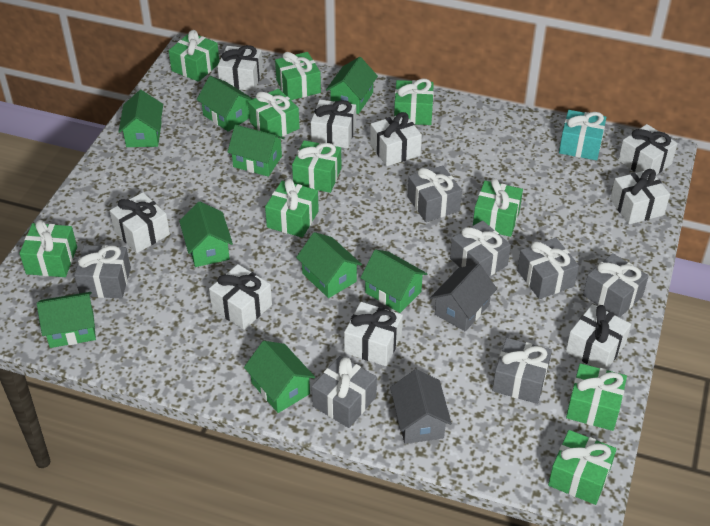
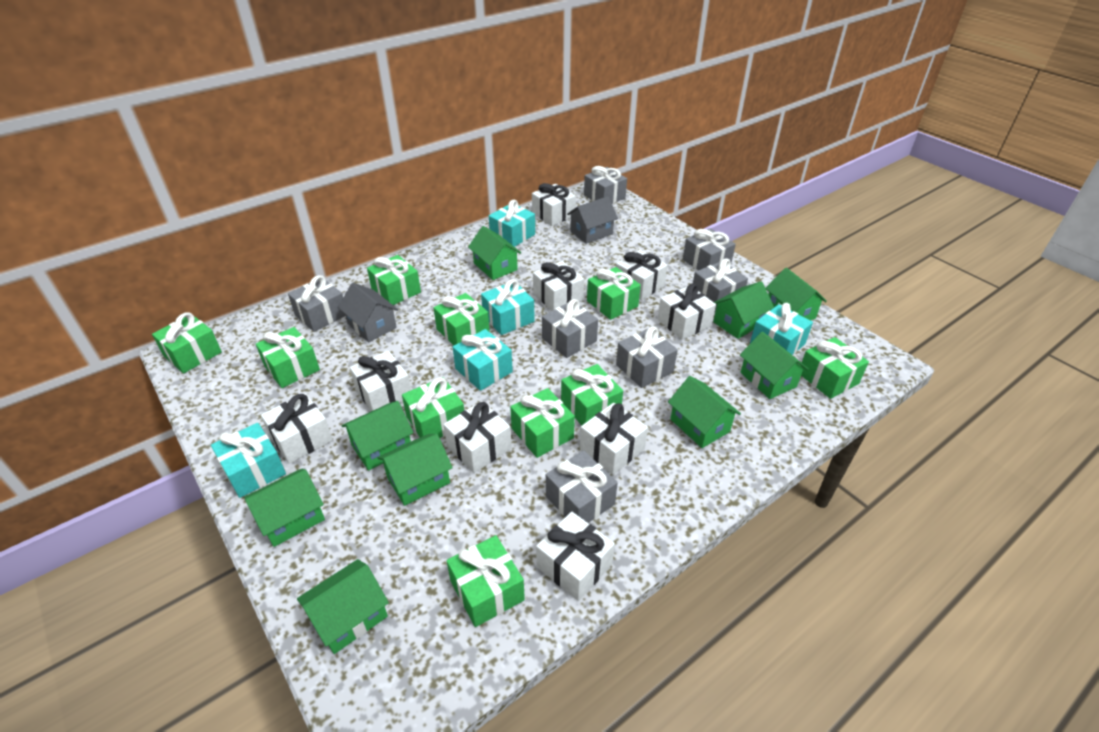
turquoise gift: 1 -> 5

